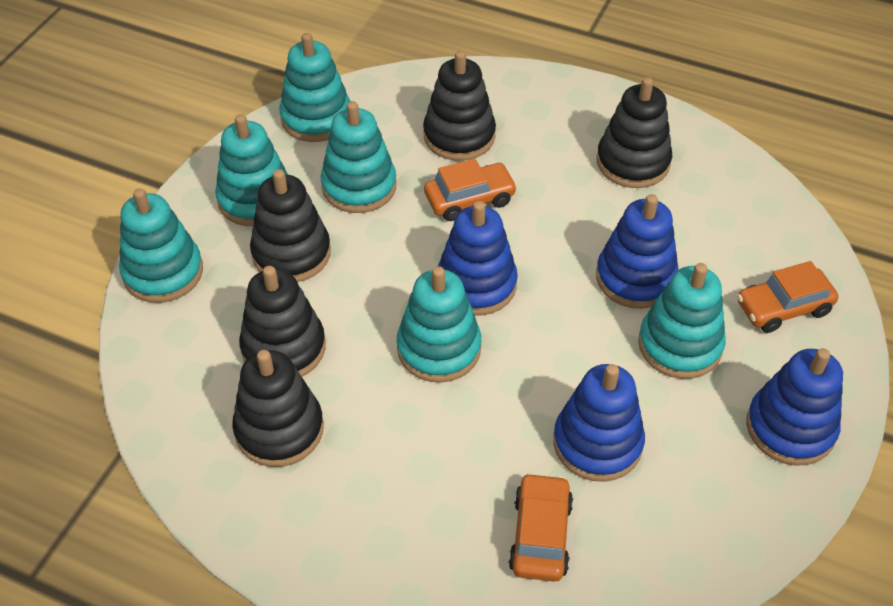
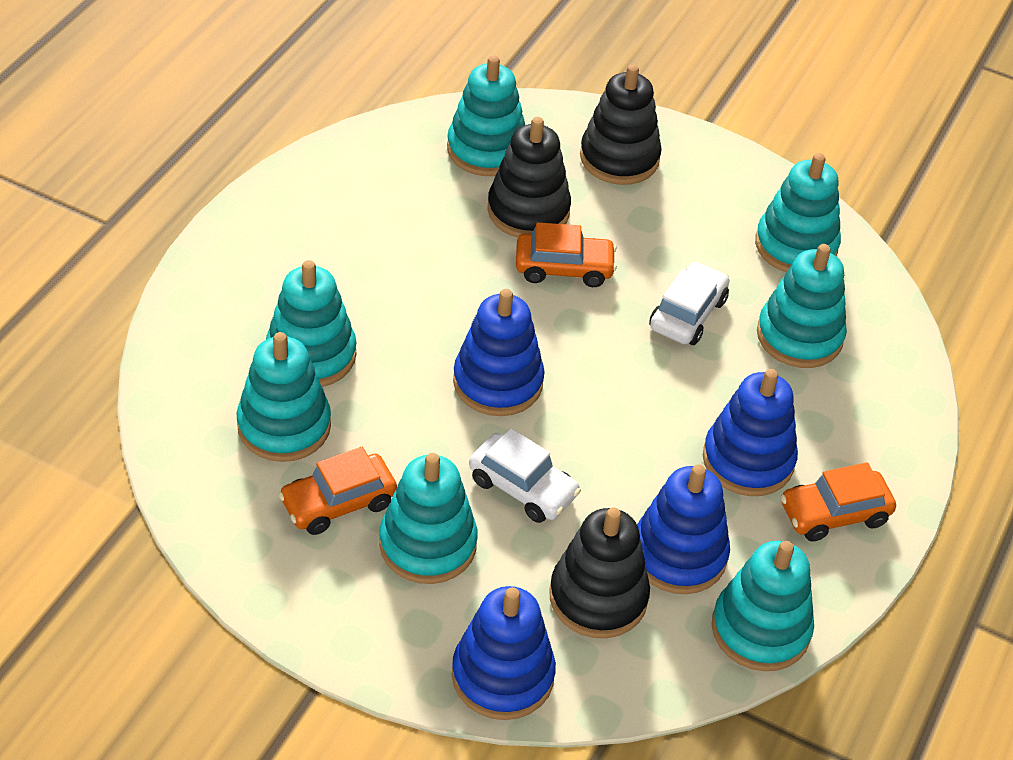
black stacking toy: 5 -> 3
turquoise stacking toy: 6 -> 7
white car: 0 -> 2

